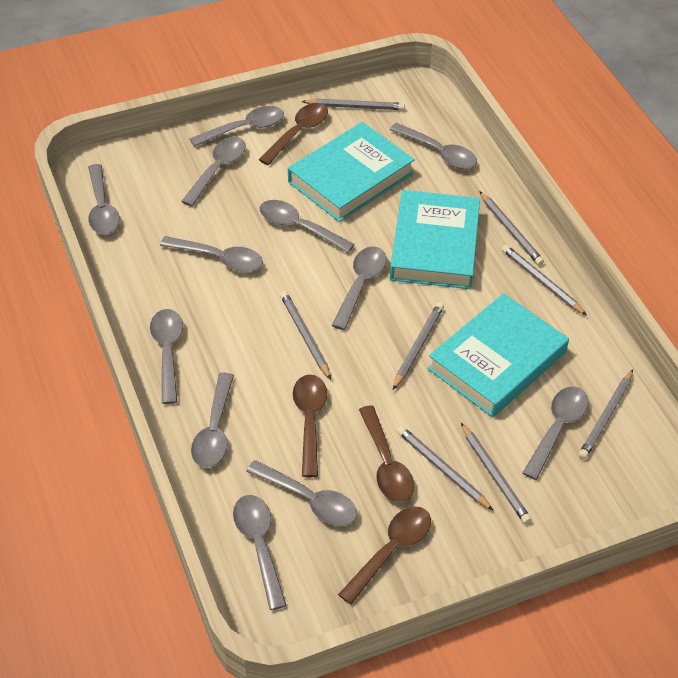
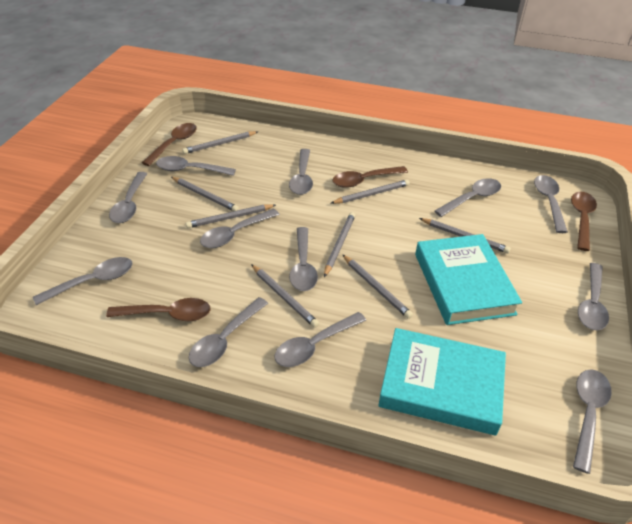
turquoise book: 3 -> 2

